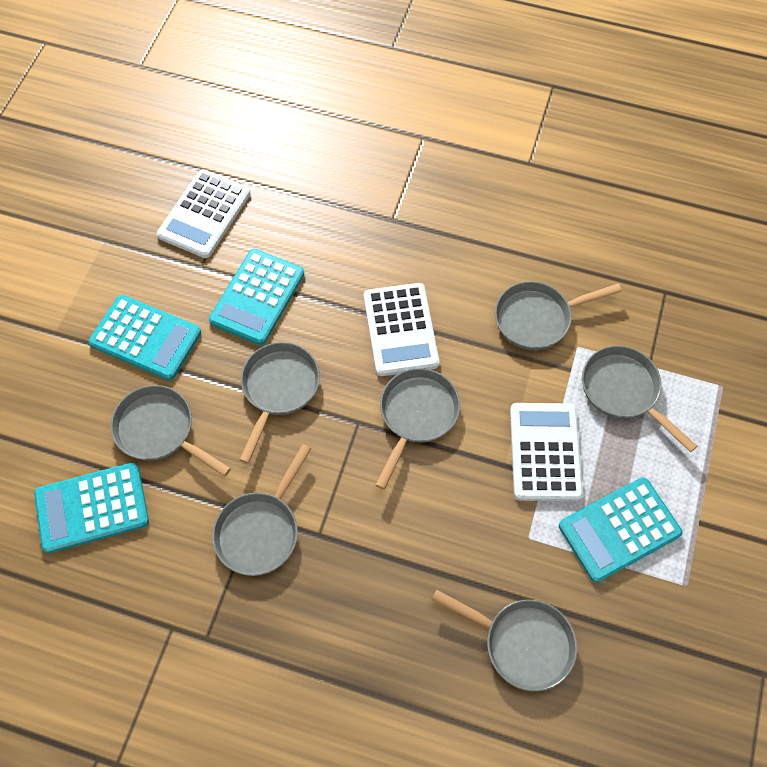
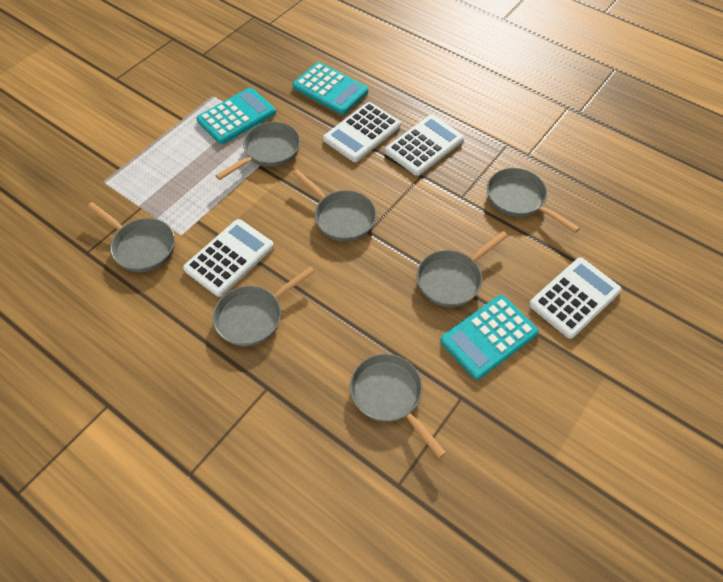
turquoise calculator: 4 -> 3
white calculator: 3 -> 4

